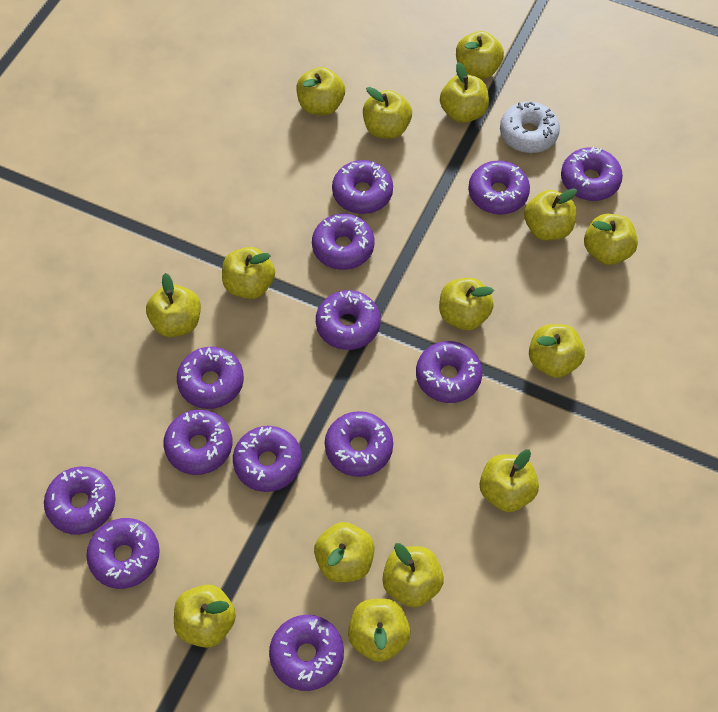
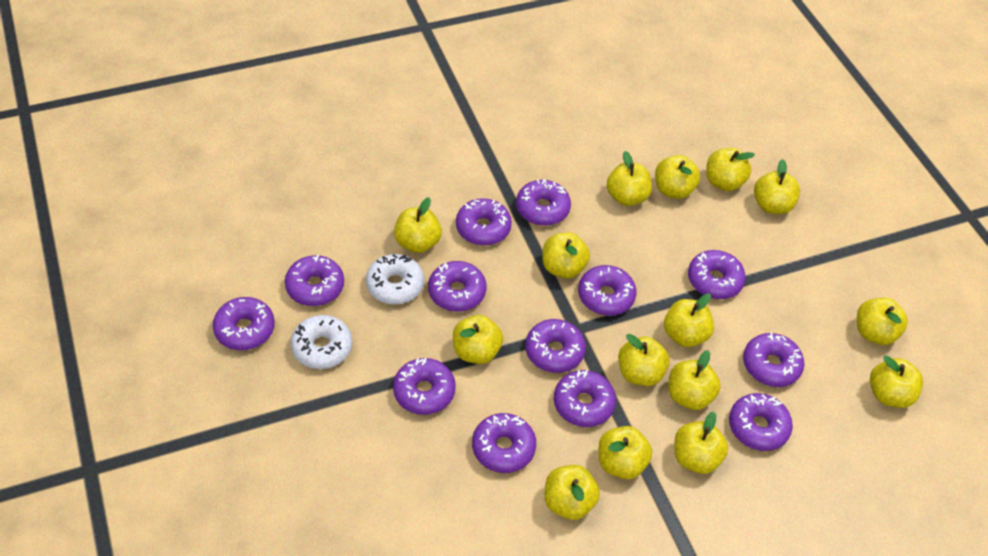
white donut: 1 -> 2

